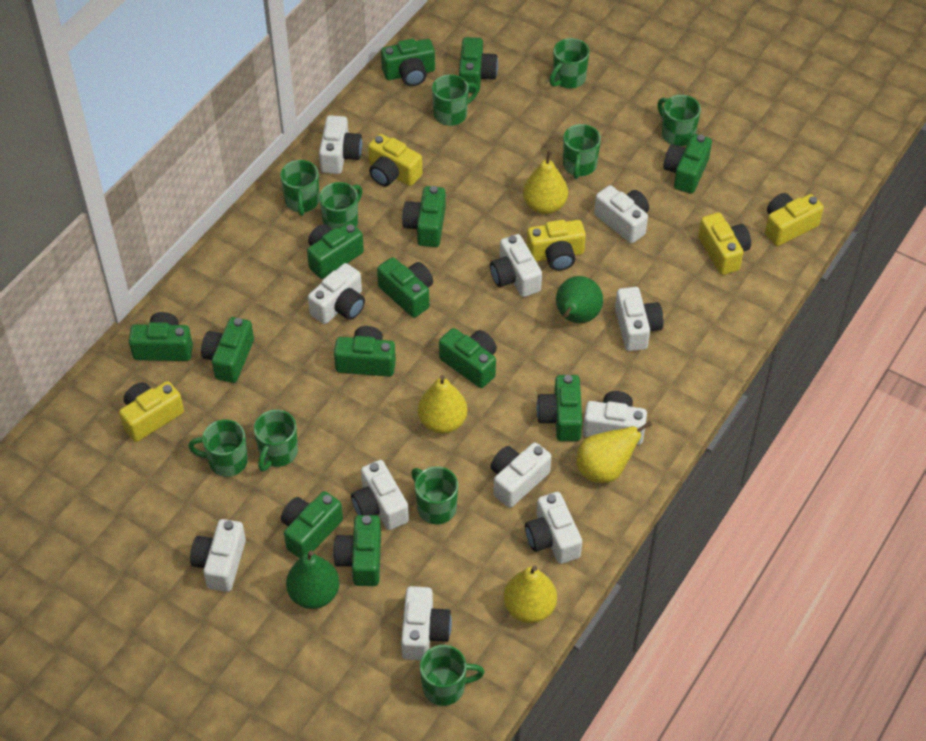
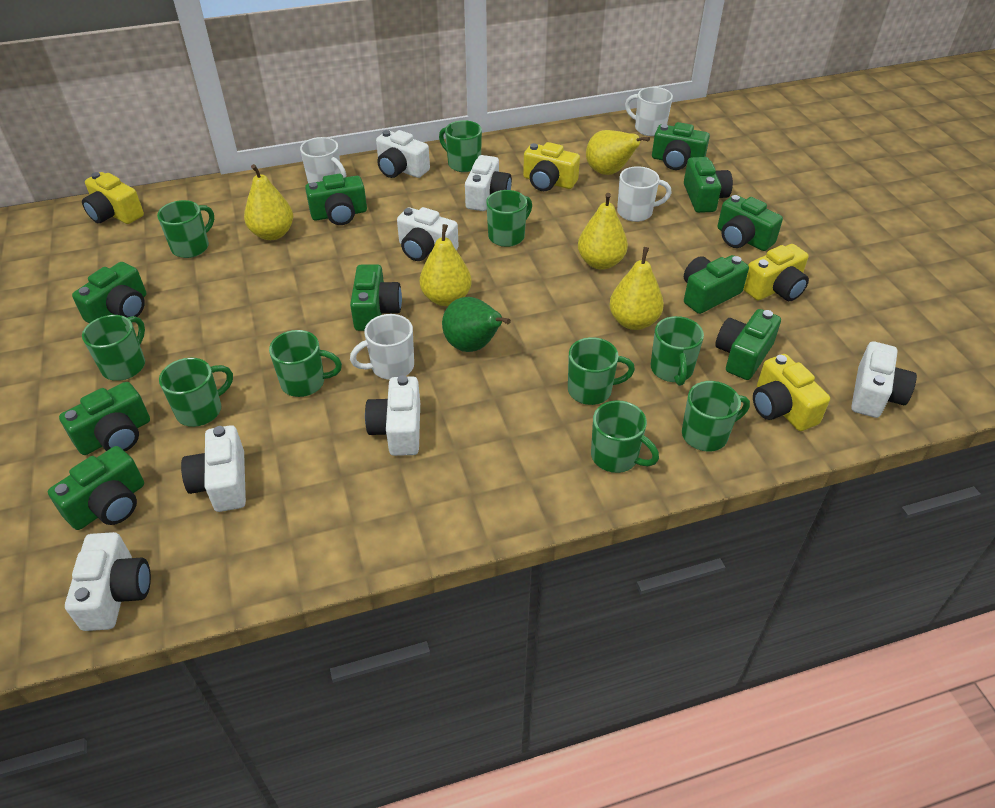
green camera: 13 -> 10
green pear: 2 -> 1
white camera: 11 -> 7
white mug: 0 -> 4
yellow camera: 5 -> 4
yellow pear: 4 -> 5

